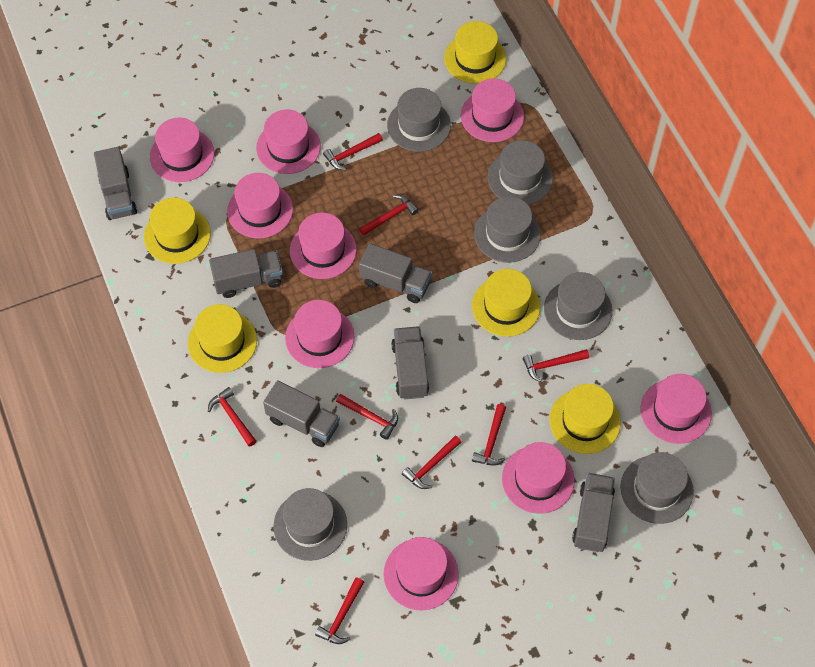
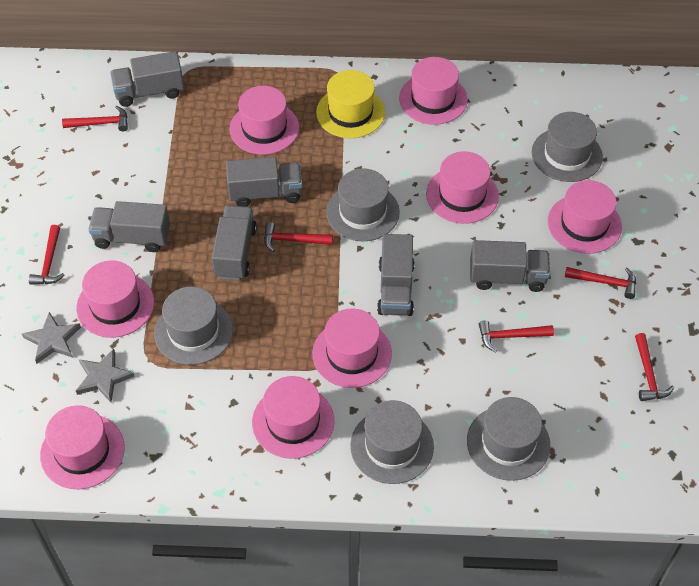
grey hat: 6 -> 5
grey star: 0 -> 2
pink hat: 9 -> 8
red hammer: 8 -> 6
yellow hat: 5 -> 1

